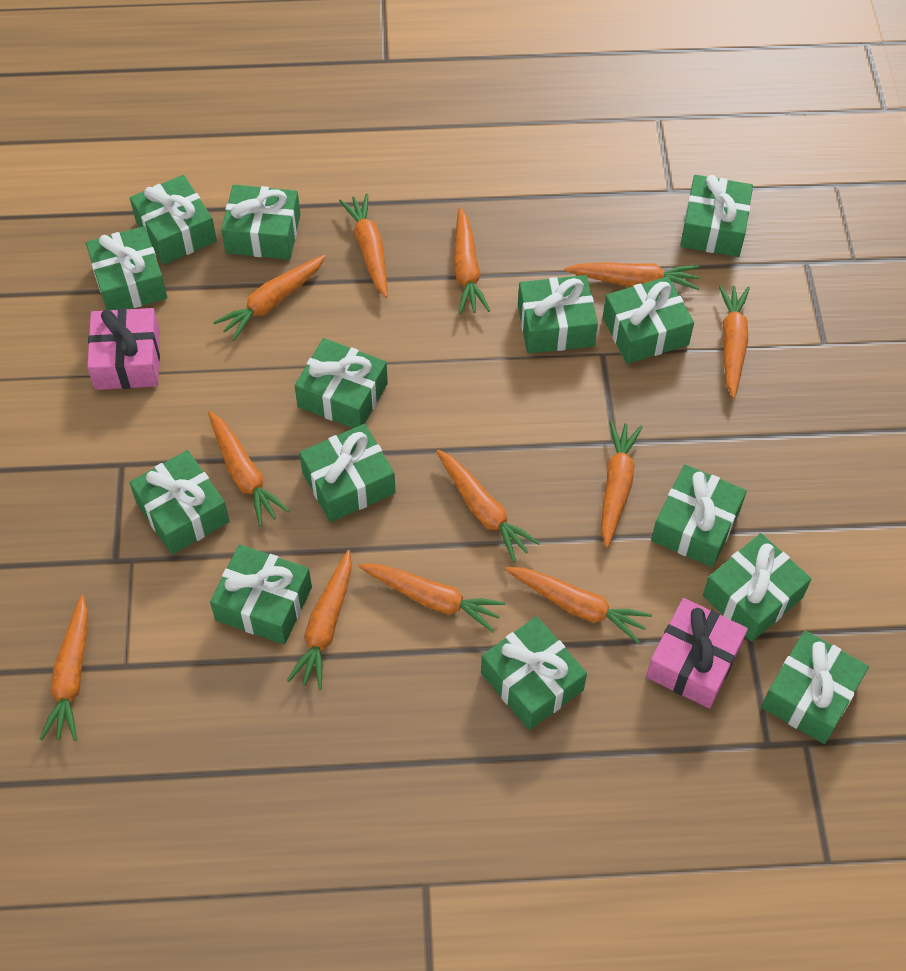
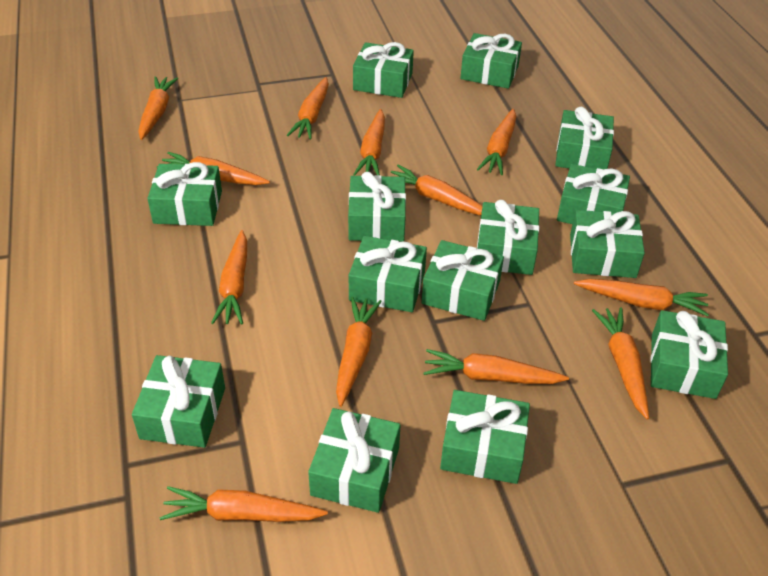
pink gift: 2 -> 0

